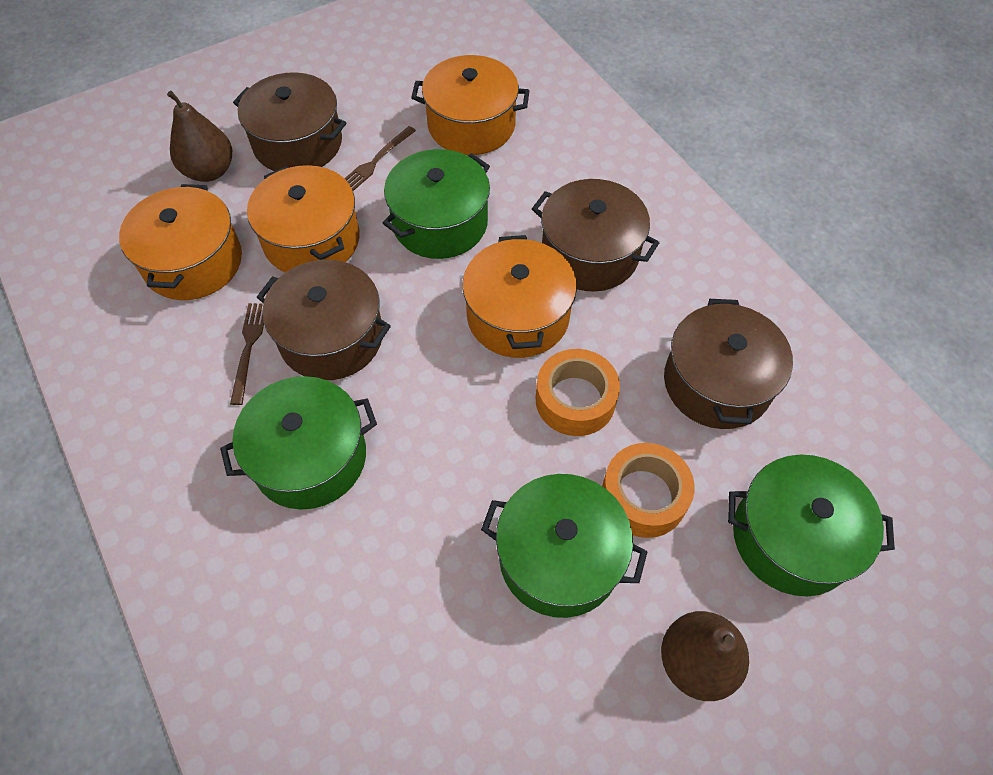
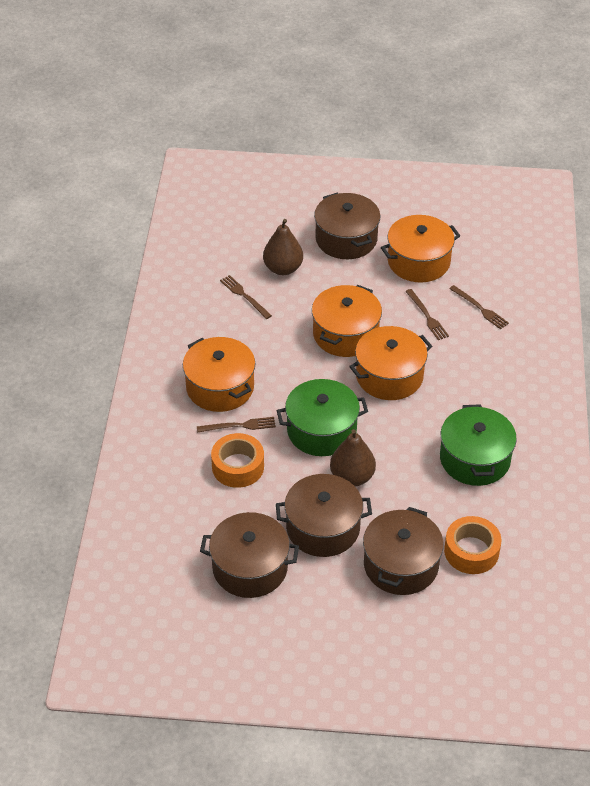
brown fork: 2 -> 4
green pot: 4 -> 2

